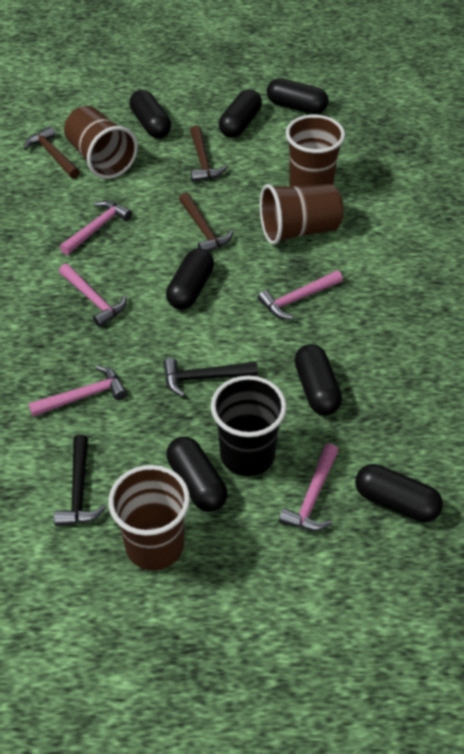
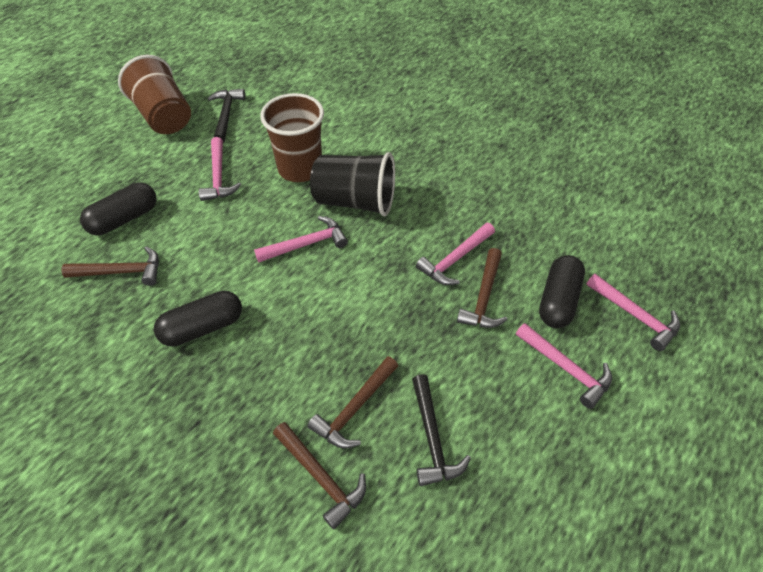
black capsule: 7 -> 3
brown cup: 4 -> 2
brown hammer: 3 -> 4

